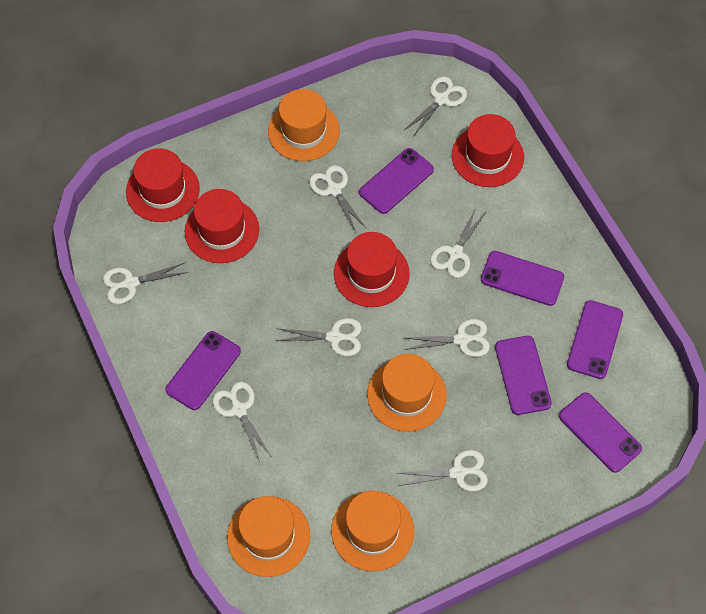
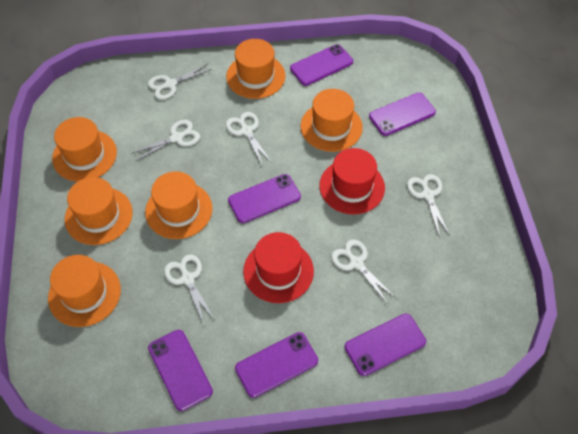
orange hat: 4 -> 6
red hat: 4 -> 2
white scissors: 8 -> 6

